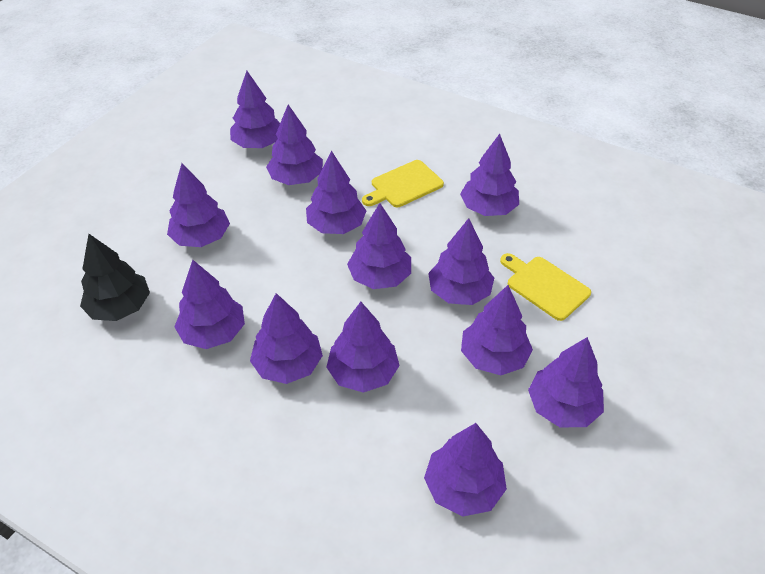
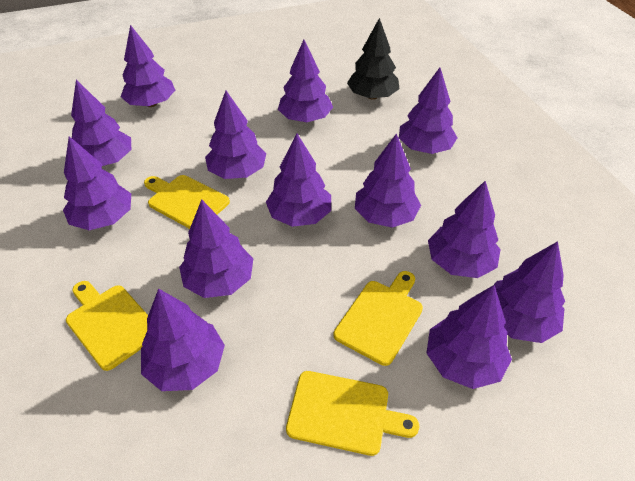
yellow cutting board: 2 -> 4

